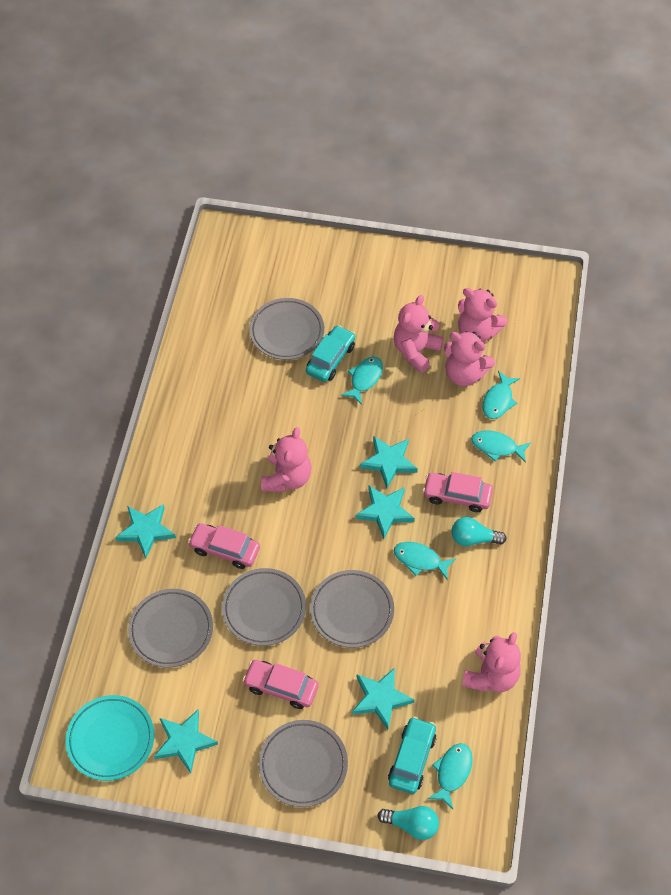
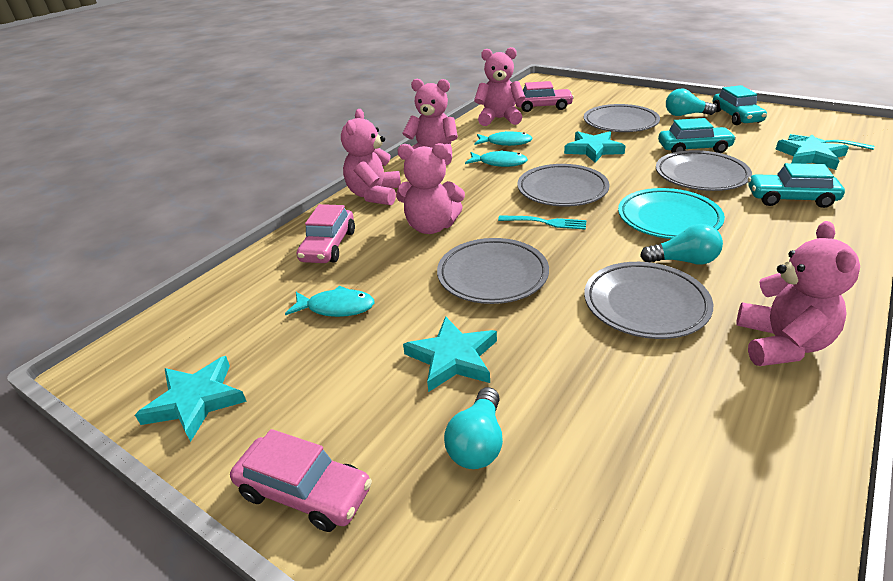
turquoise car: 2 -> 3
turquoise fish: 5 -> 3
turquoise fork: 0 -> 2
turquoise light bulb: 2 -> 3
turquoise star: 5 -> 4

